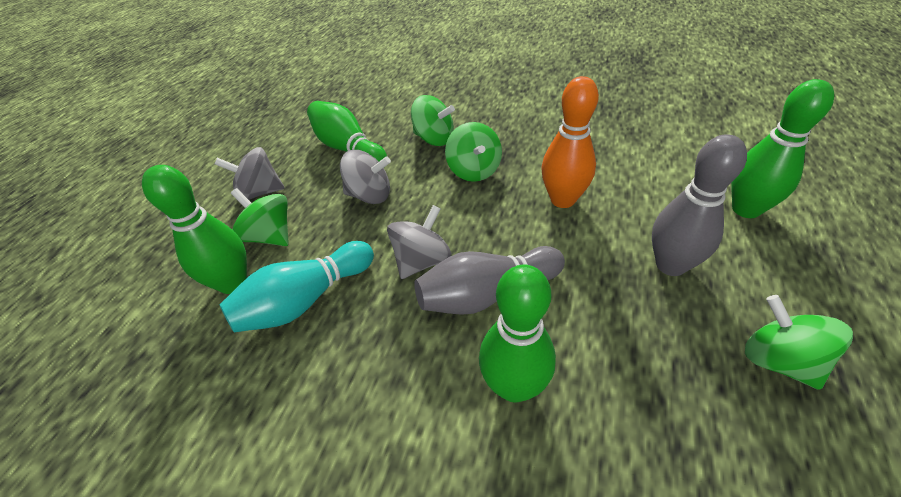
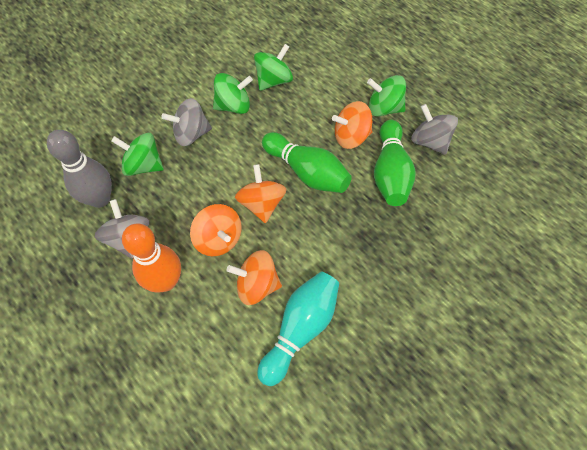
green bowling pin: 4 -> 2
grey bowling pin: 2 -> 1
orange spinning top: 0 -> 4

